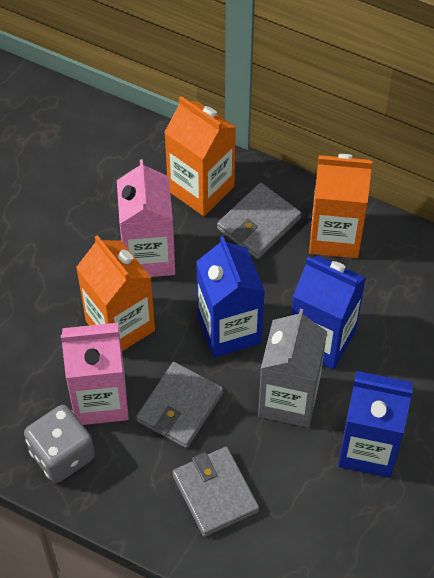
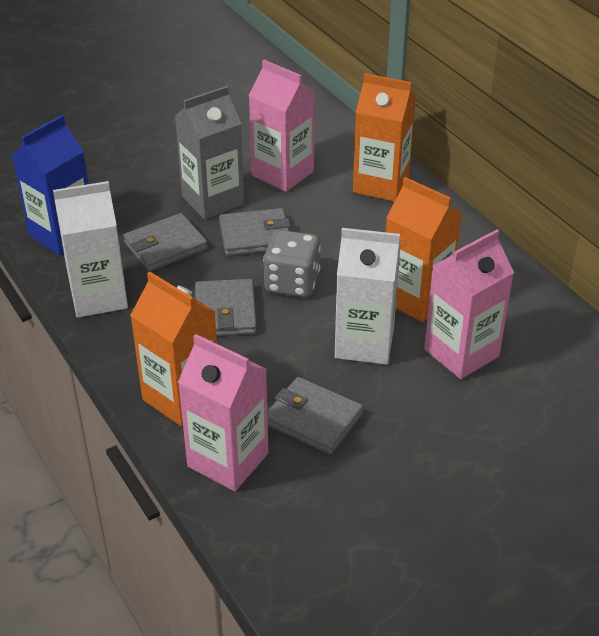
blue carton: 3 -> 1
grey wallet: 3 -> 4
pink carton: 2 -> 3
white carton: 0 -> 2

